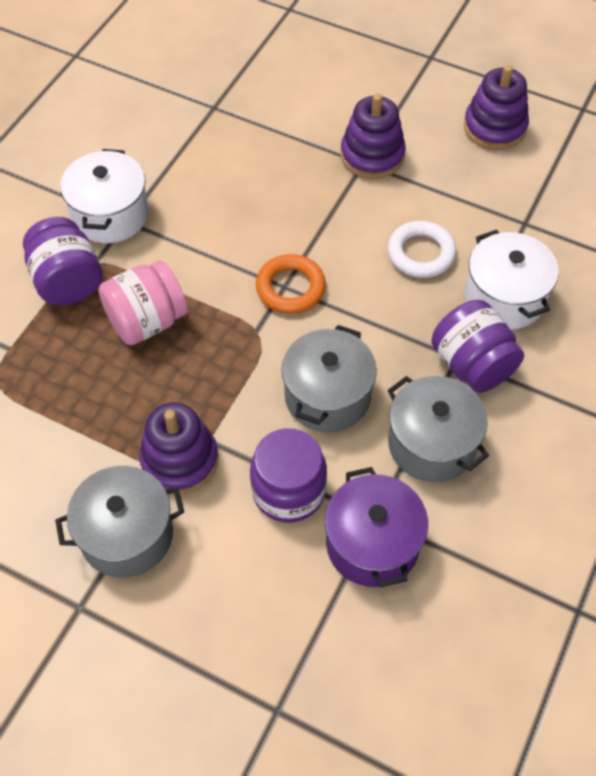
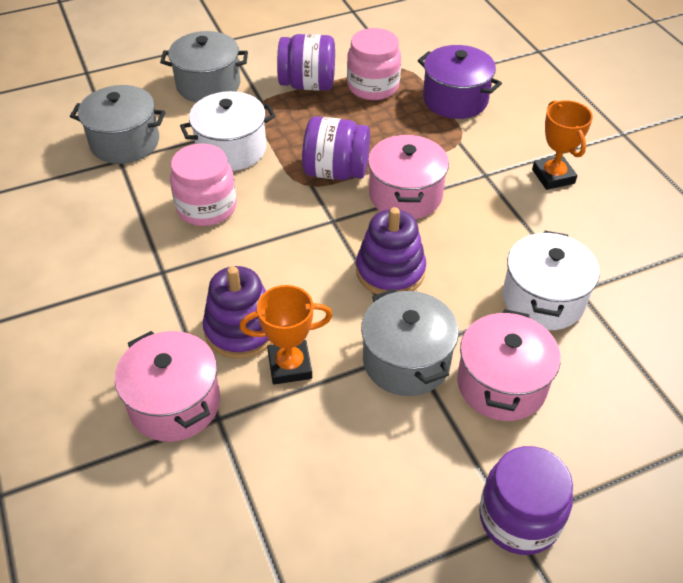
orange ring: 1 -> 0
orange trophy: 0 -> 2
pink jar: 1 -> 2
pink pot: 0 -> 3
purple stacking toy: 3 -> 2
white ring: 1 -> 0

